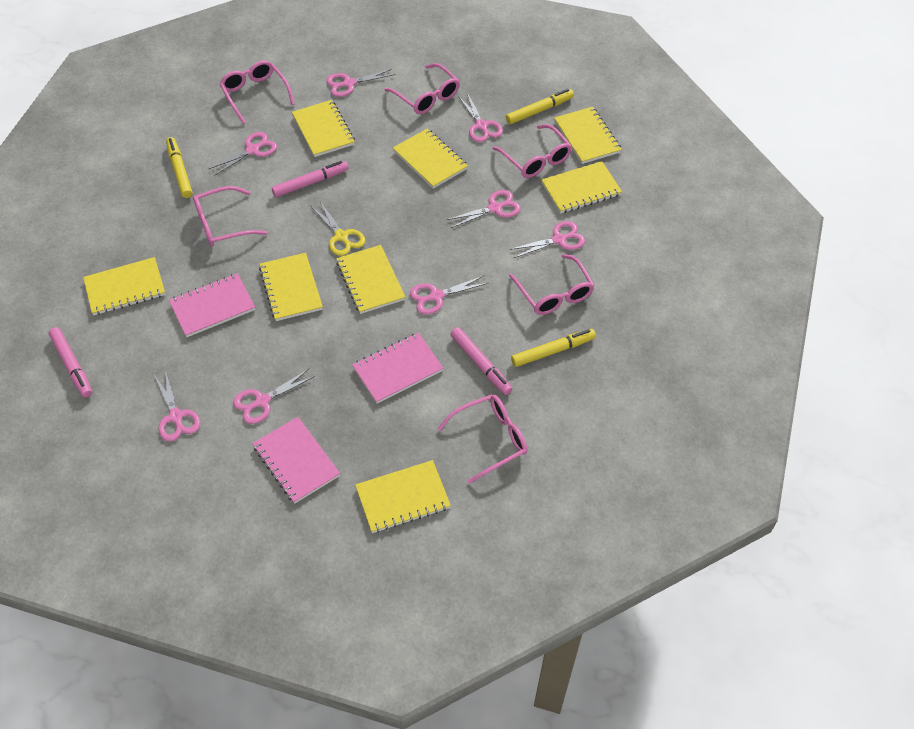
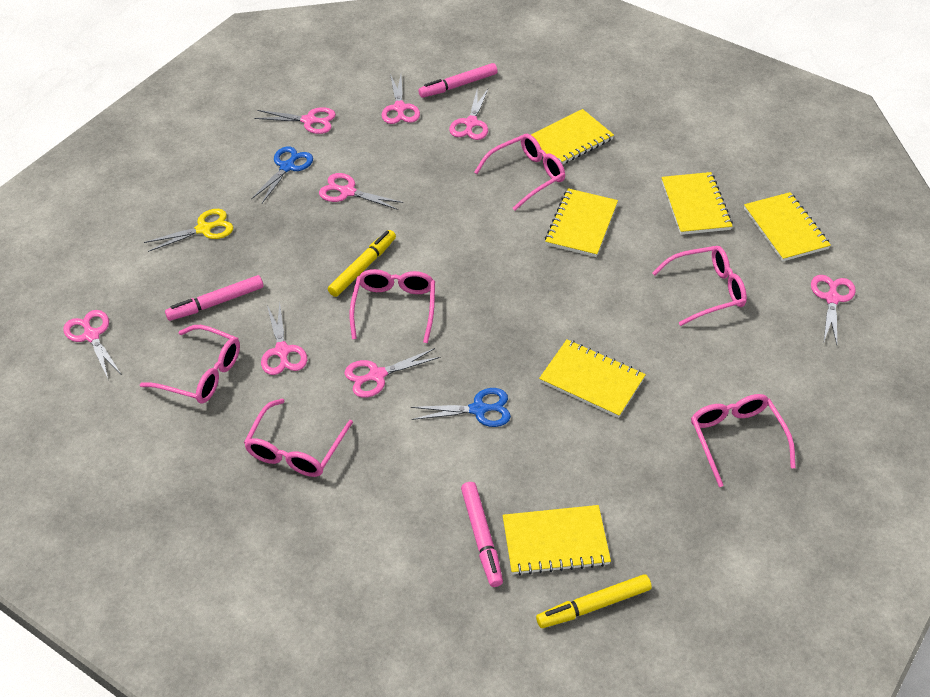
blue scissors: 0 -> 2
pink notebook: 3 -> 0
yellow marker: 3 -> 2
yellow notebook: 8 -> 6

